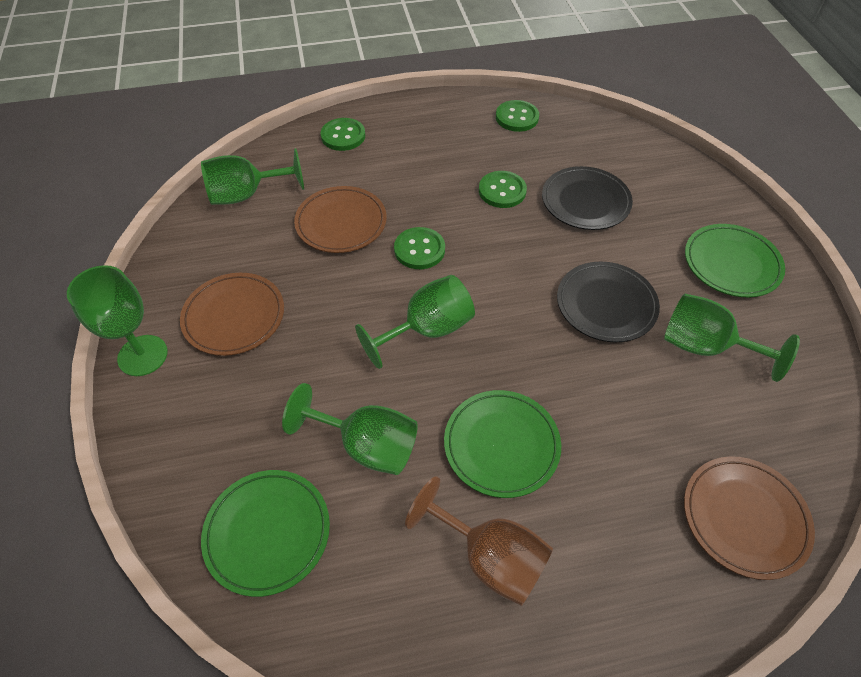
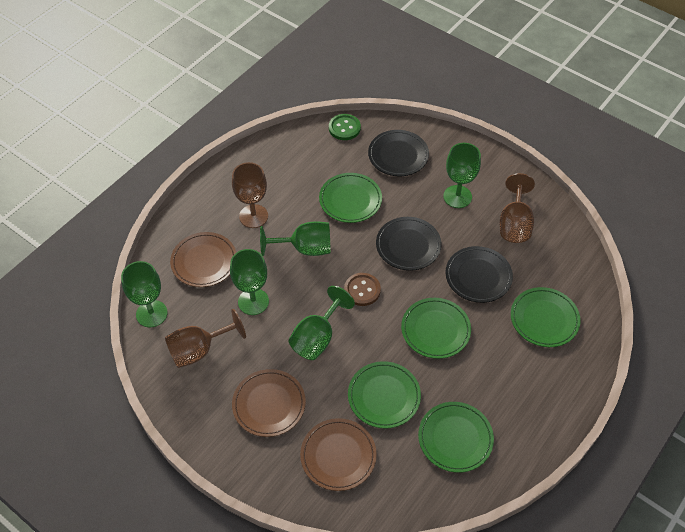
black plate: 2 -> 3
brown button: 0 -> 1
brown goblet: 1 -> 3
green button: 4 -> 1
green plate: 3 -> 5

